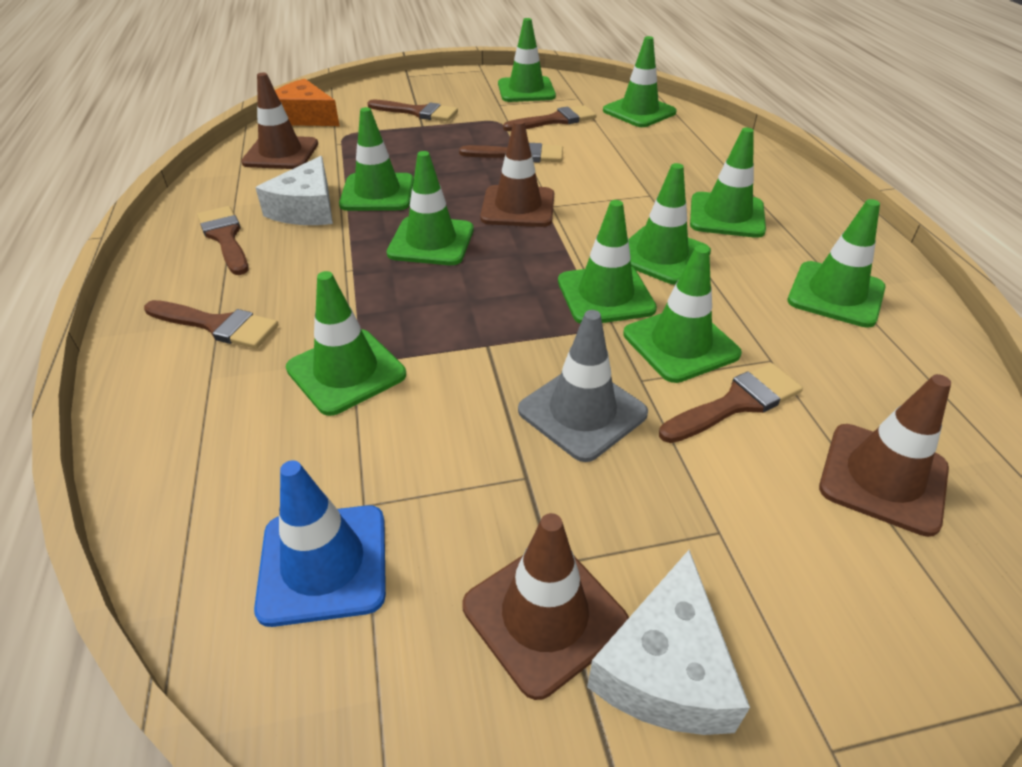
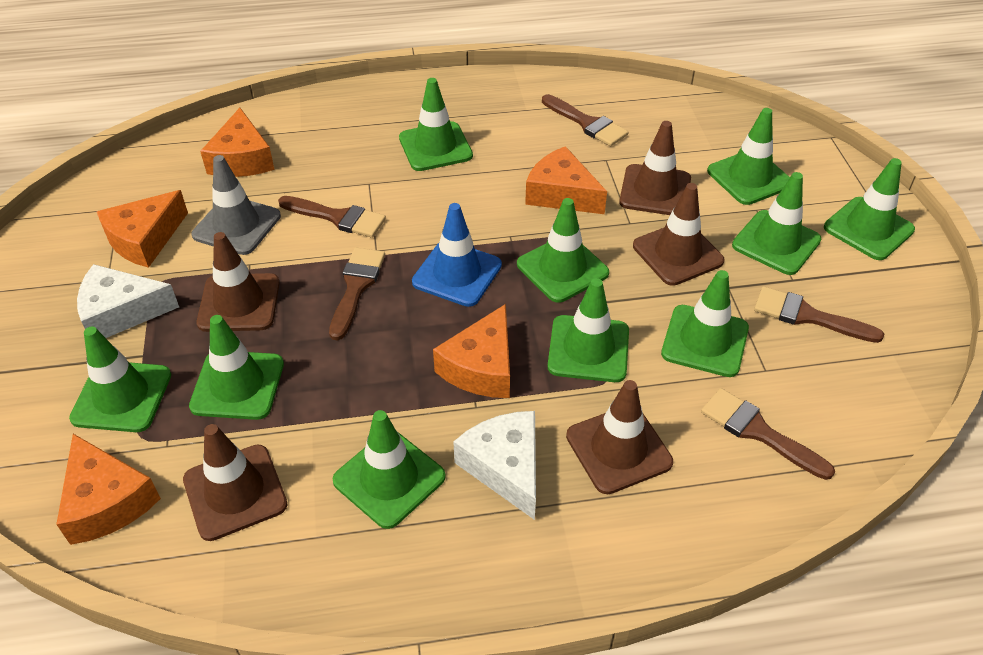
brown brush: 6 -> 5
brown traffic cone: 4 -> 5
orange cheese: 1 -> 5

